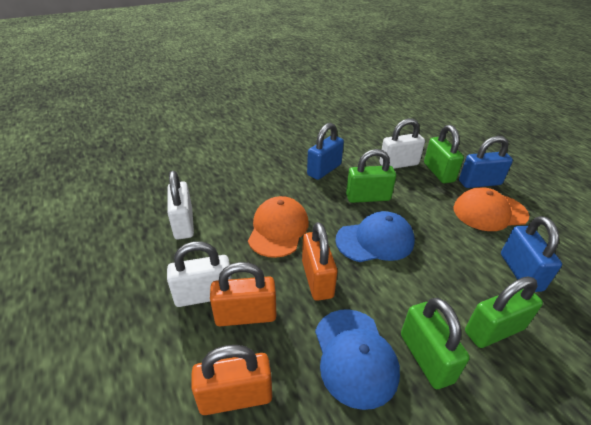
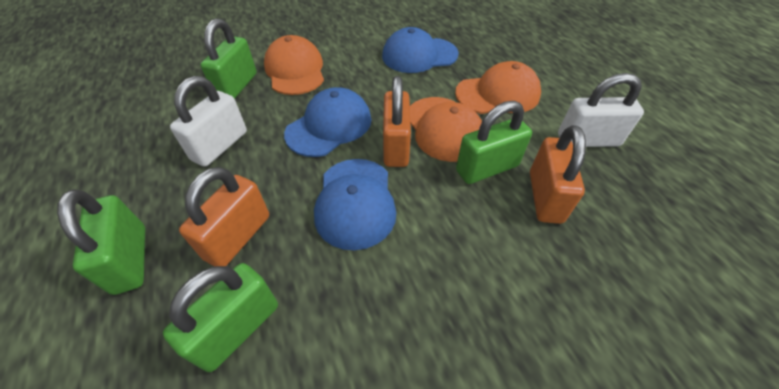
blue cap: 2 -> 3
blue padlock: 3 -> 0
orange cap: 2 -> 3
white padlock: 3 -> 2

